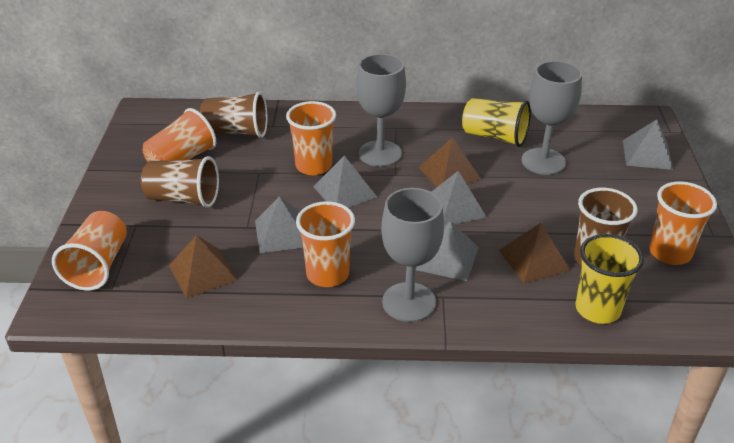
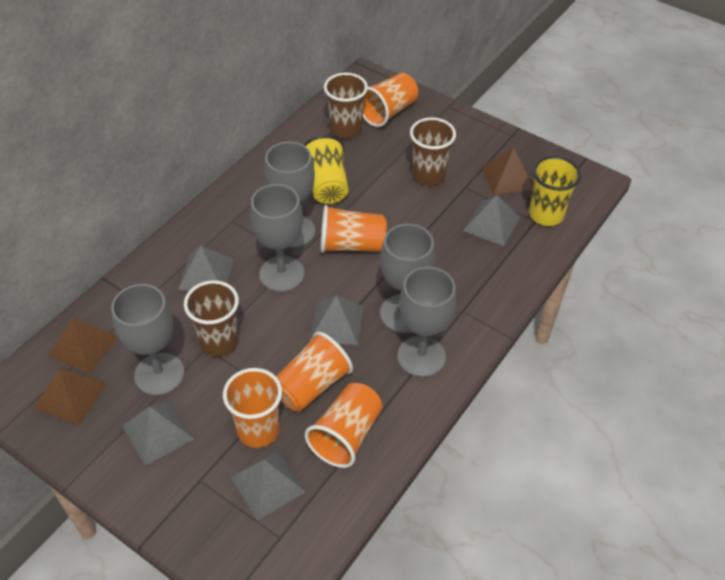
grey goblet: 3 -> 5

